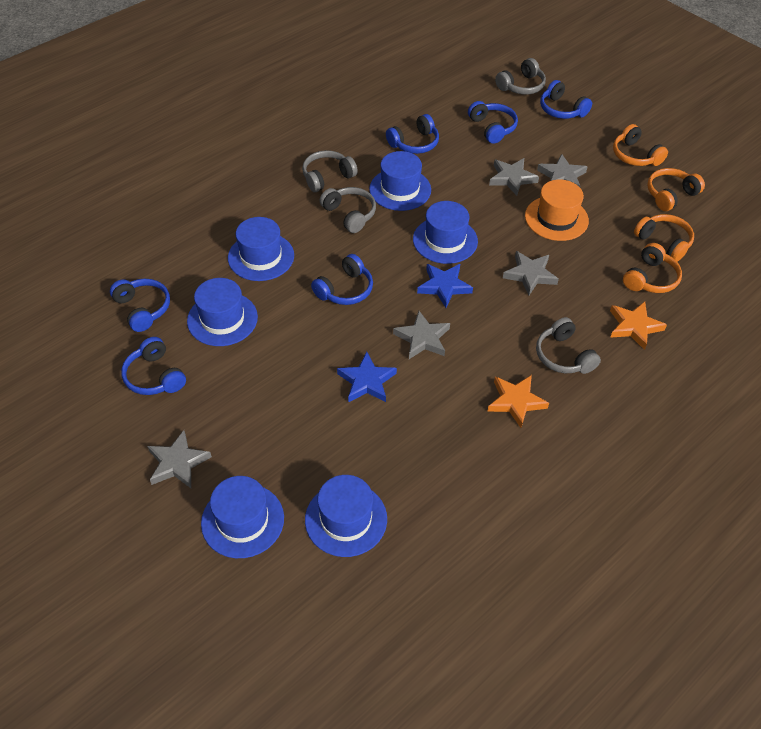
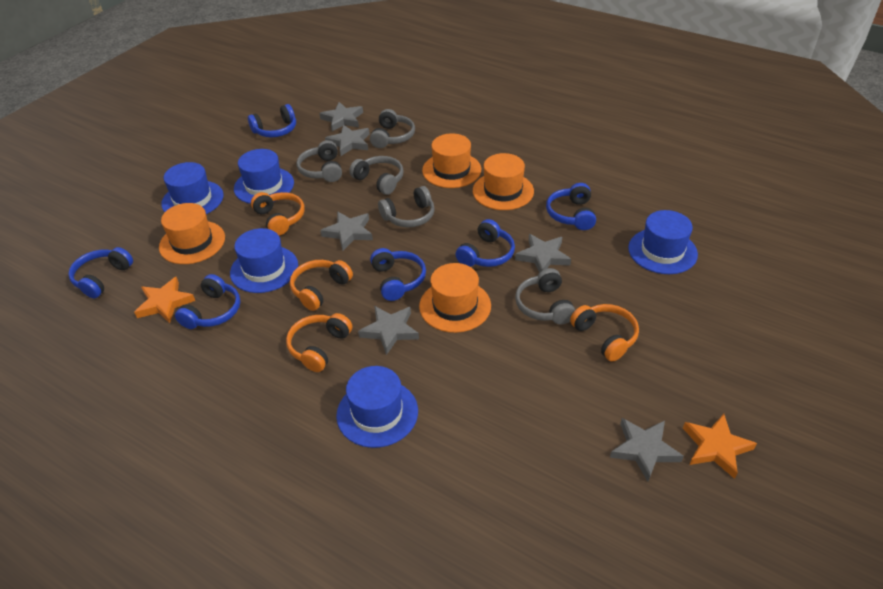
blue hat: 6 -> 5
blue star: 2 -> 0
grey headphones: 4 -> 5
grey star: 5 -> 6
orange hat: 1 -> 4

